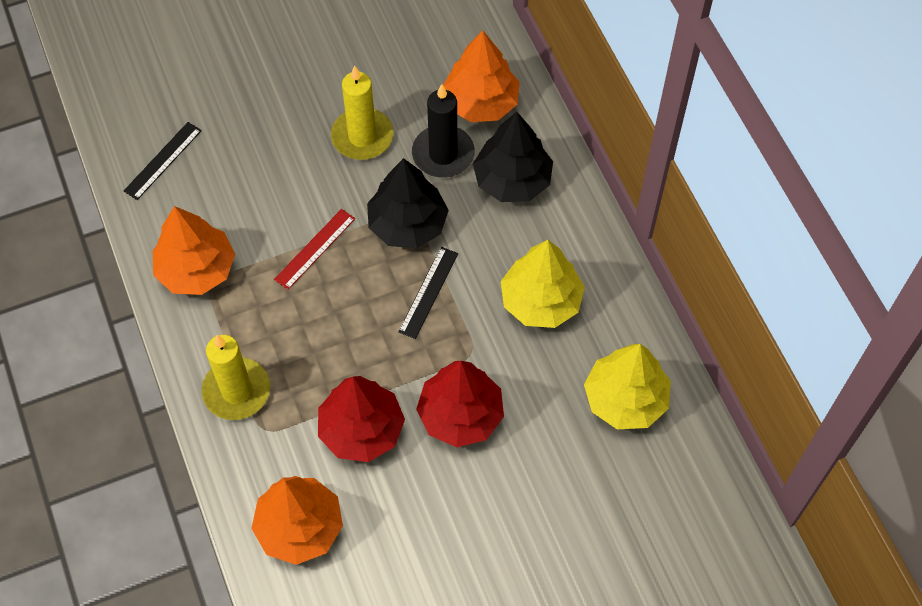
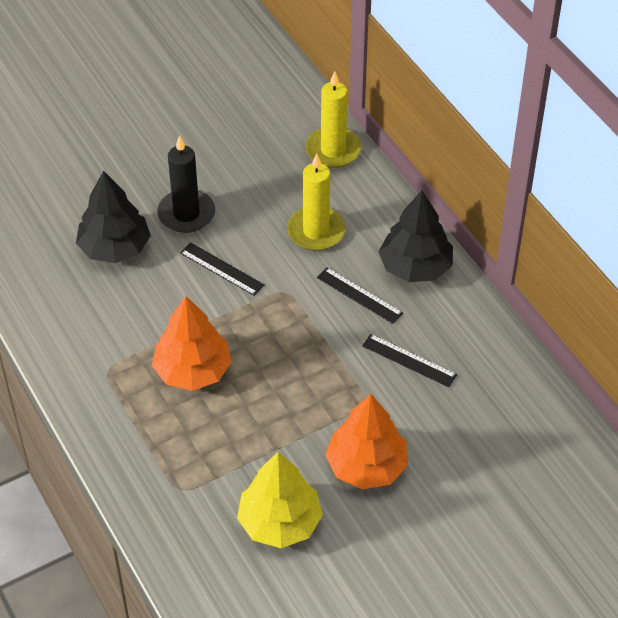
black ruler: 2 -> 3
orange tree: 3 -> 2
red ruler: 1 -> 0
red tree: 2 -> 0
yellow tree: 2 -> 1

